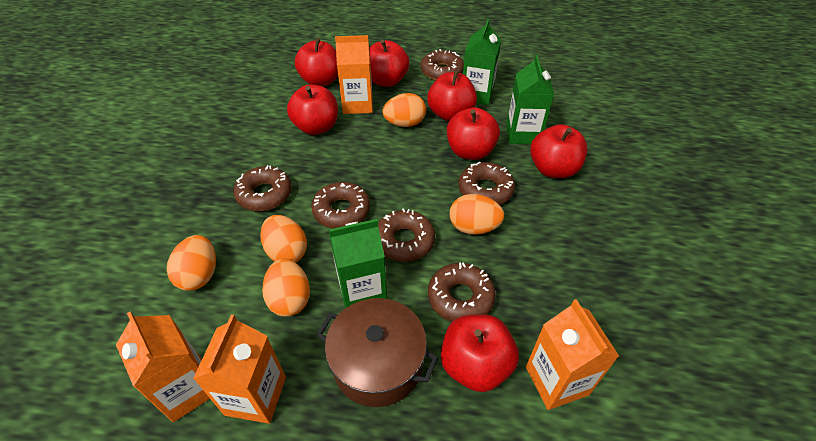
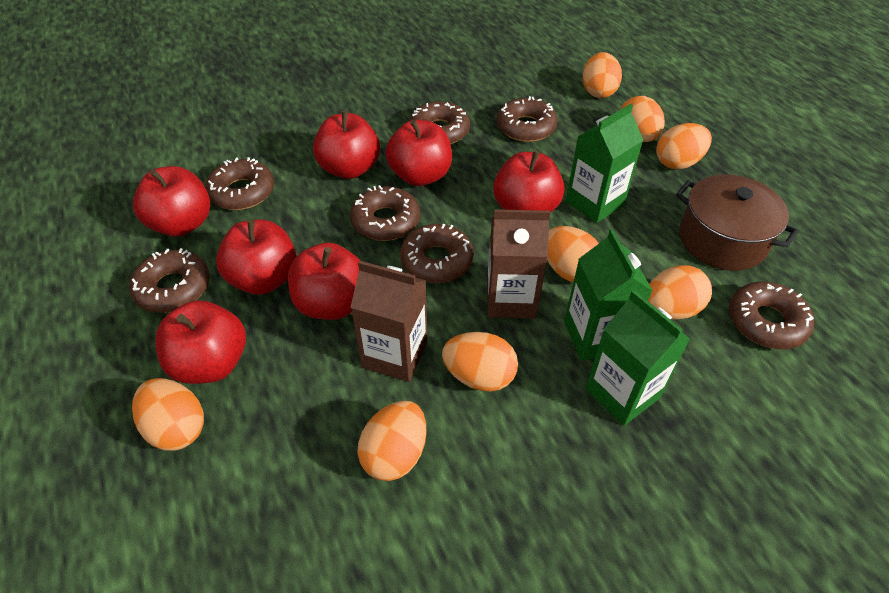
brown carton: 0 -> 2
brown donut: 6 -> 7
orange carton: 4 -> 0
orange egg: 5 -> 8

